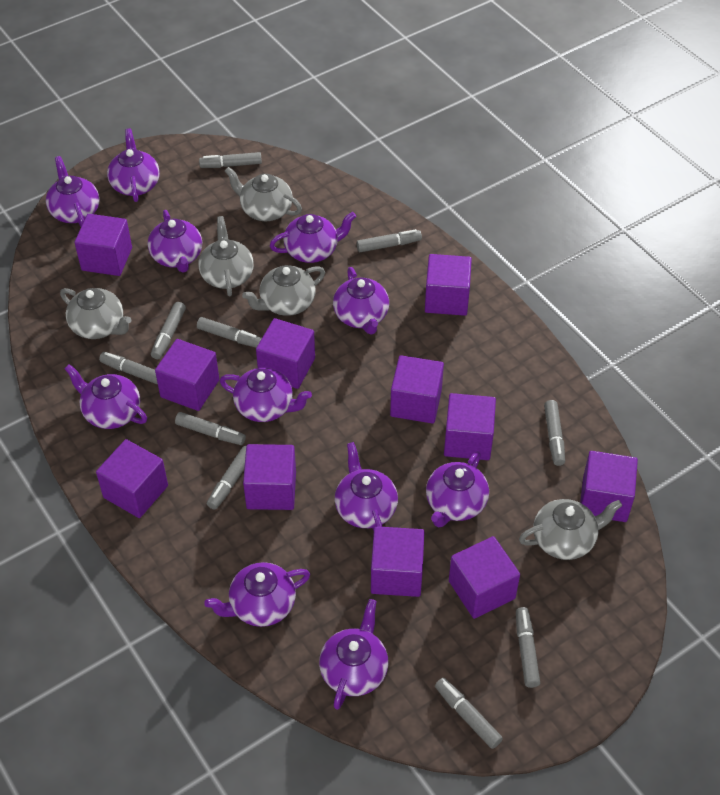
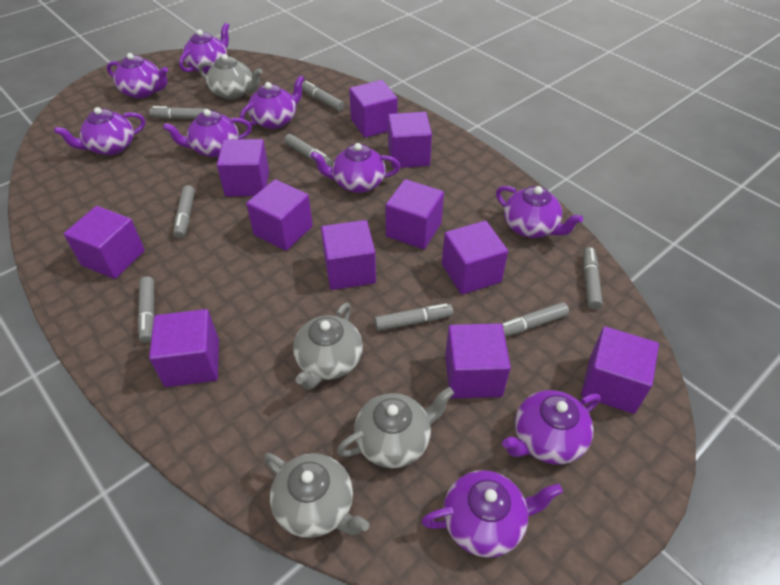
grey marker: 10 -> 8
grey teapot: 5 -> 4
purple teapot: 11 -> 9

